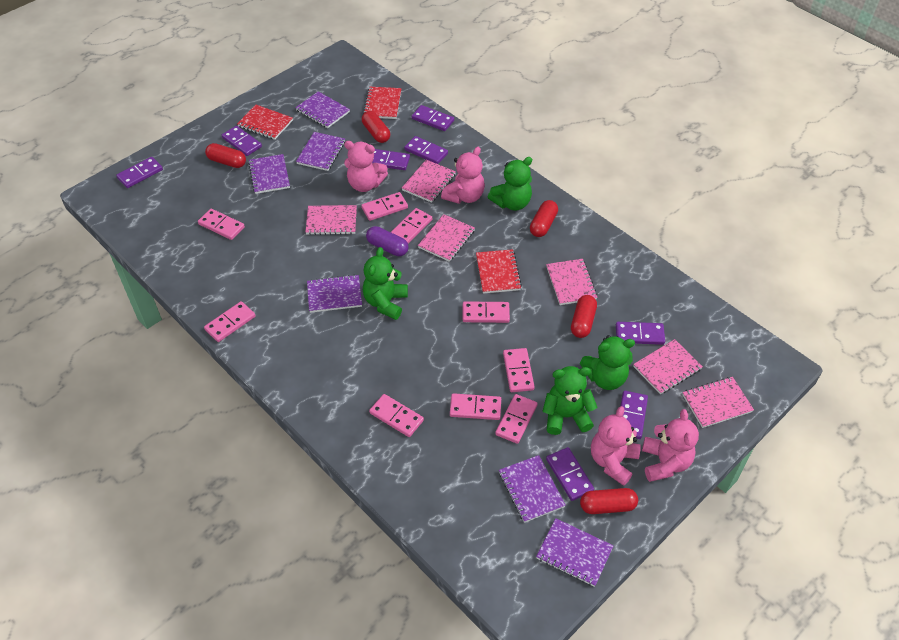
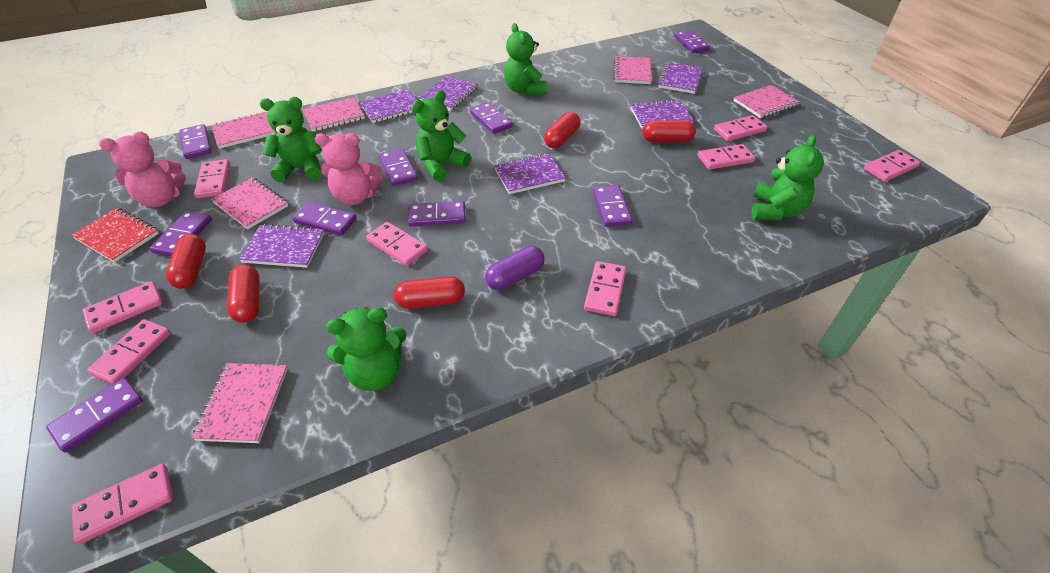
green teddy bear: 4 -> 5
pink teddy bear: 4 -> 2
purple domino: 8 -> 9
red notebook: 3 -> 1

